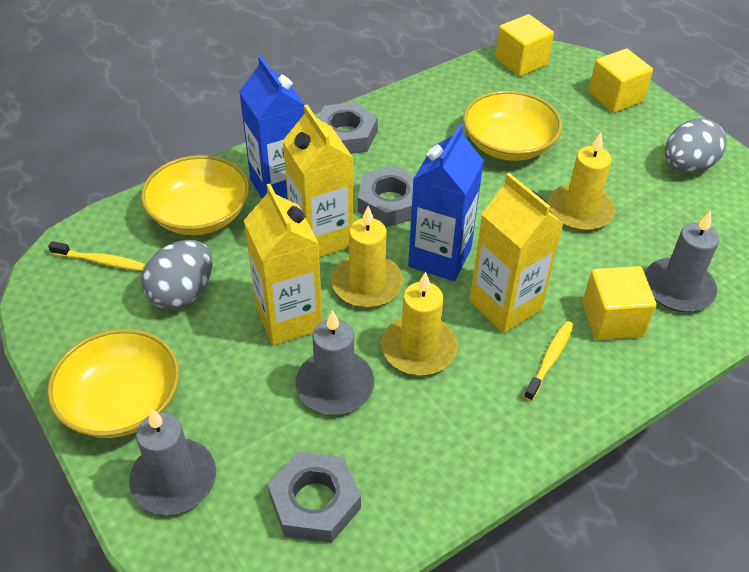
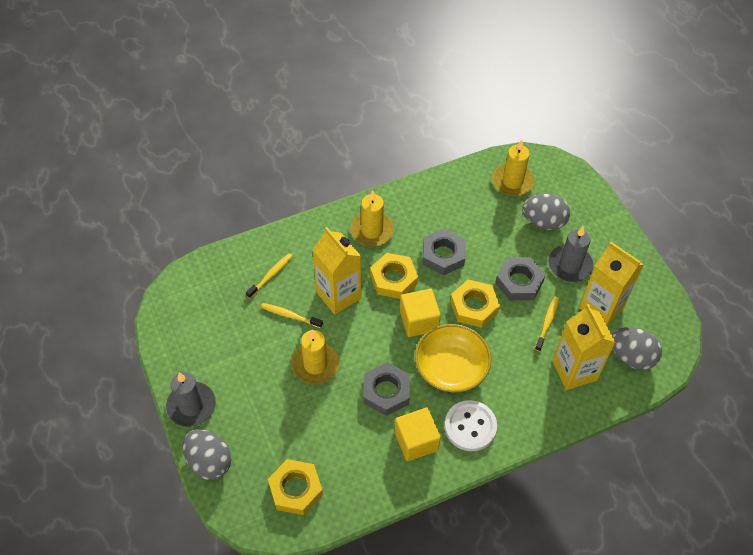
blue carton: 2 -> 0
grey candle: 3 -> 2
grey egg: 2 -> 3
white button: 0 -> 1
yellow bowl: 3 -> 1
yellow cube: 3 -> 2
yellow nut: 0 -> 3
yellow toothbrush: 2 -> 3

